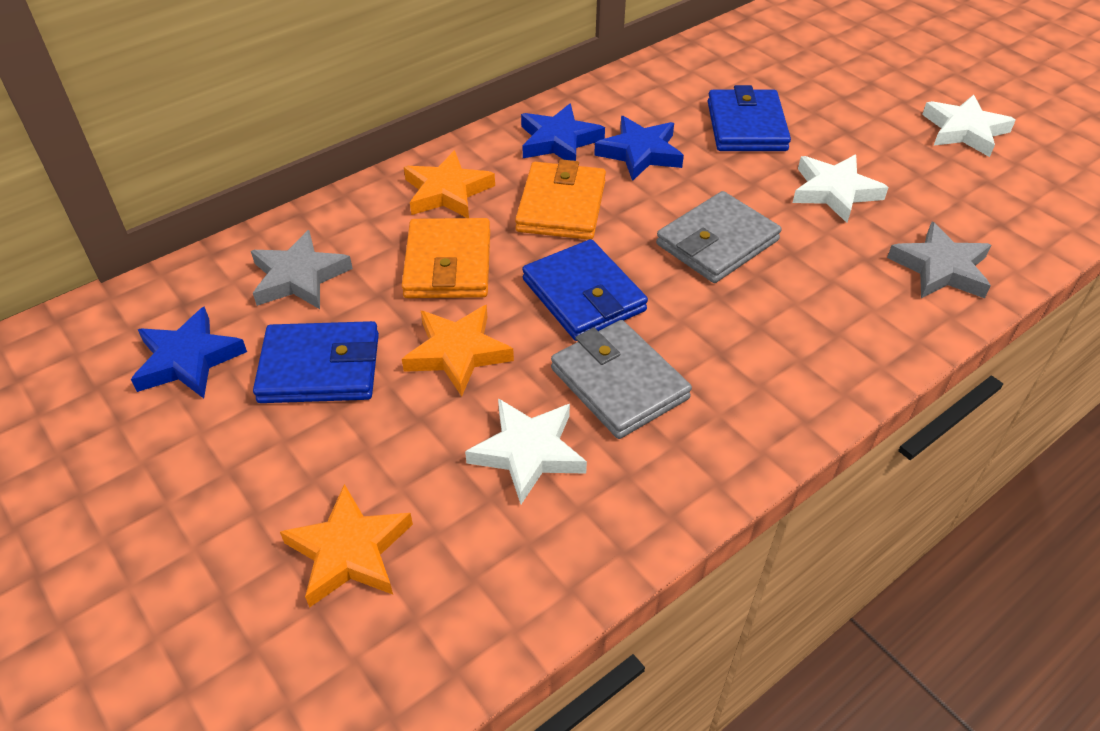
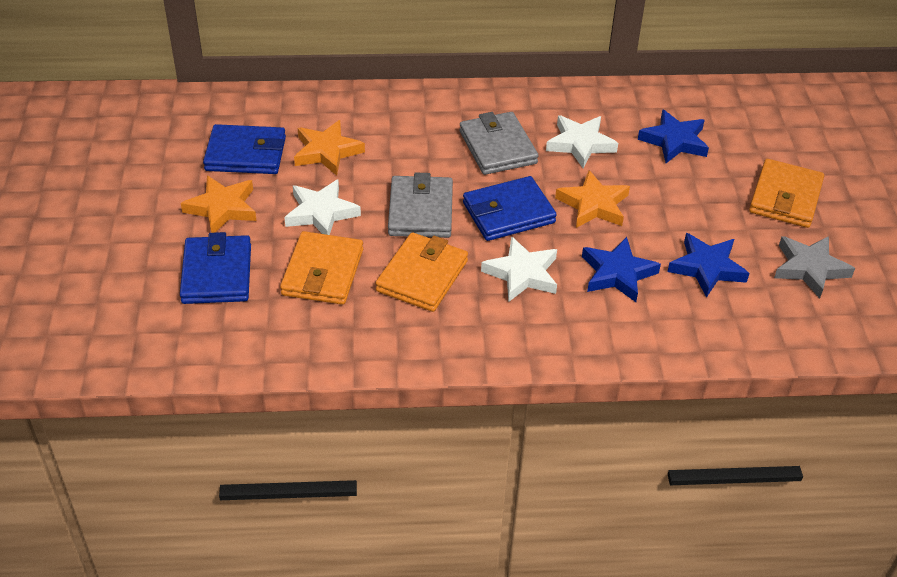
grey star: 2 -> 1
orange wallet: 2 -> 3

